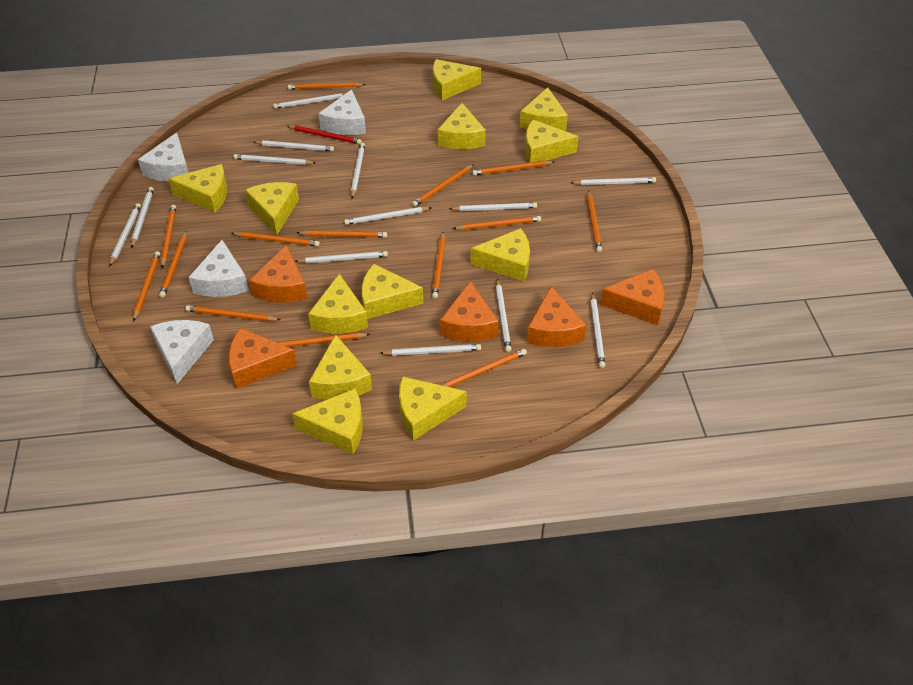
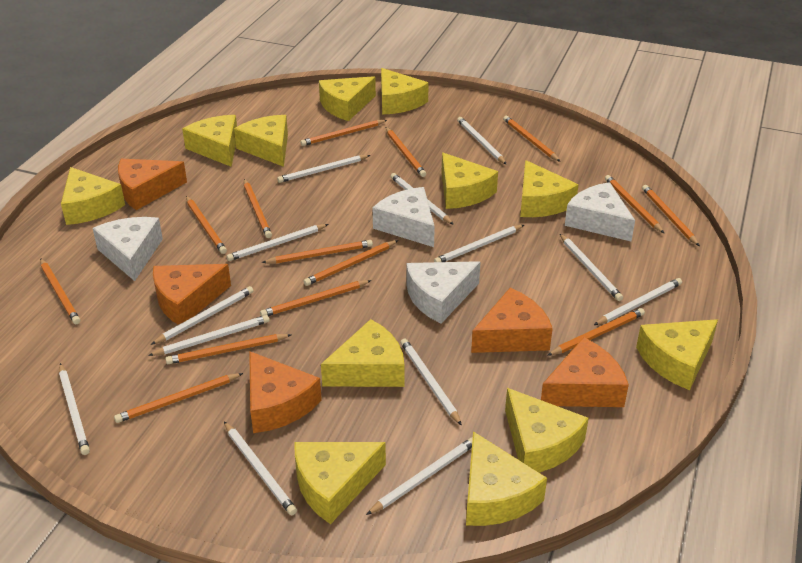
red pencil: 1 -> 0

